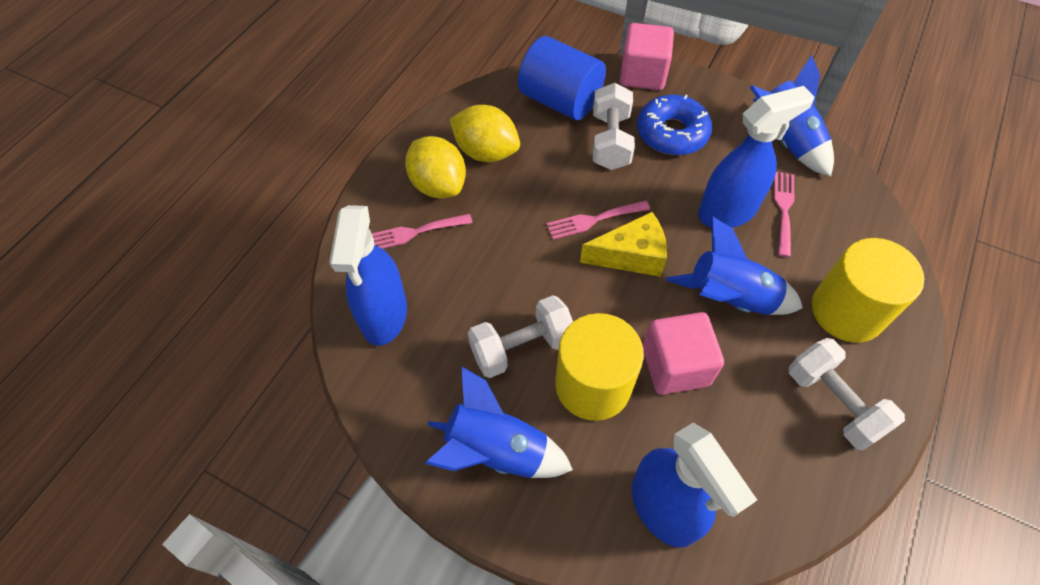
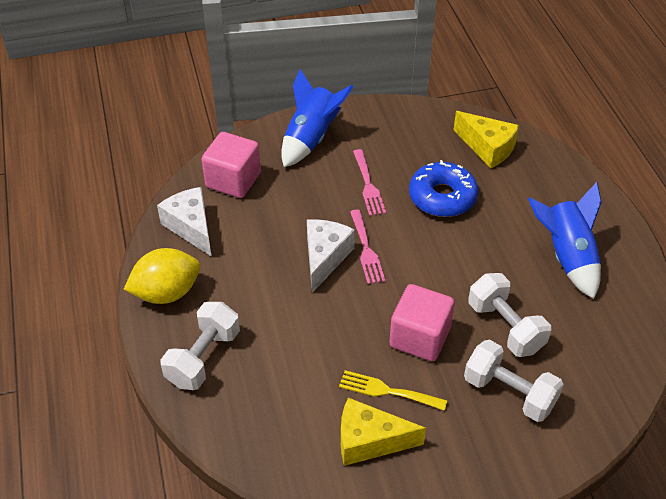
blue cylinder: 1 -> 0
blue rocket: 3 -> 2
blue spray bottle: 3 -> 0
pink fork: 3 -> 2
white cheese: 0 -> 2
yellow cheese: 1 -> 2
yellow cylinder: 2 -> 0
yellow fork: 0 -> 1
yellow lemon: 2 -> 1

